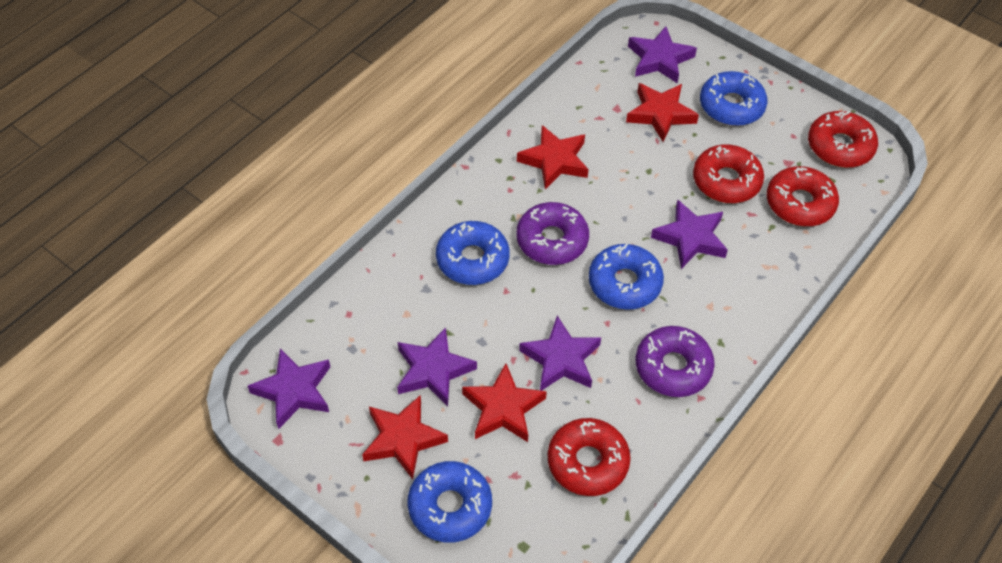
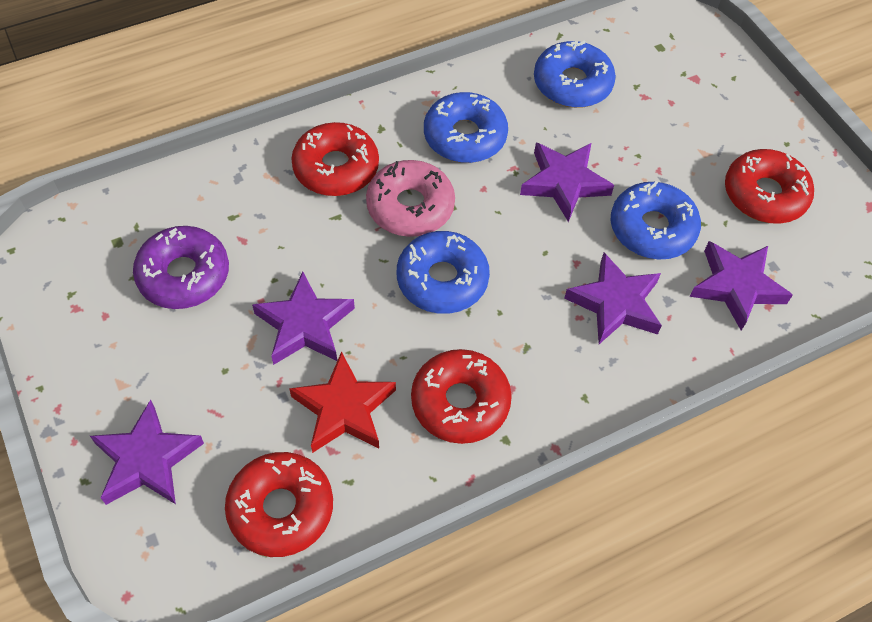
pink donut: 0 -> 1
purple donut: 2 -> 1
red star: 4 -> 1

